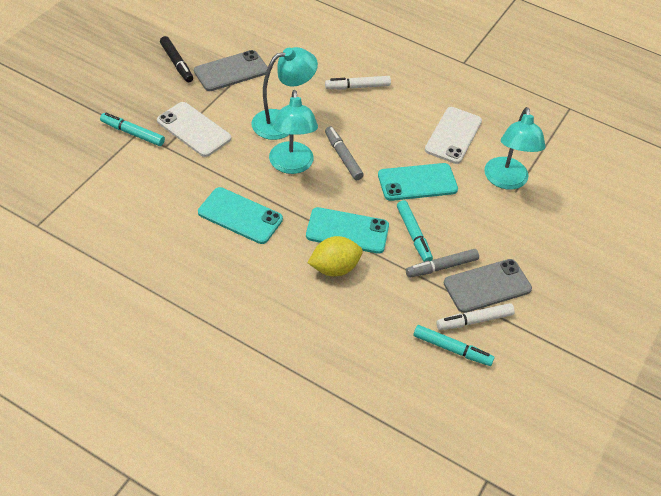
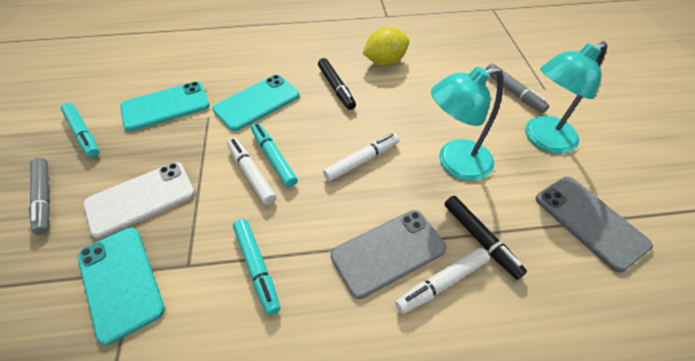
black marker: 1 -> 2
turquoise lamp: 3 -> 2
white marker: 2 -> 3
white phone: 2 -> 1

